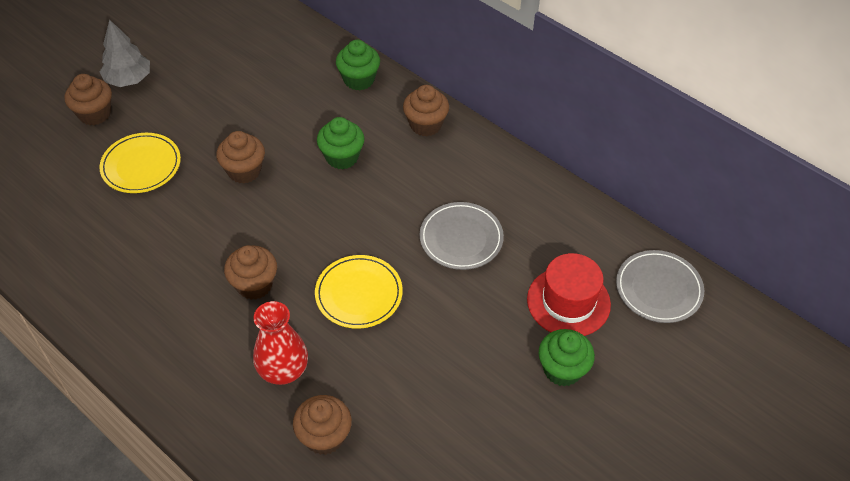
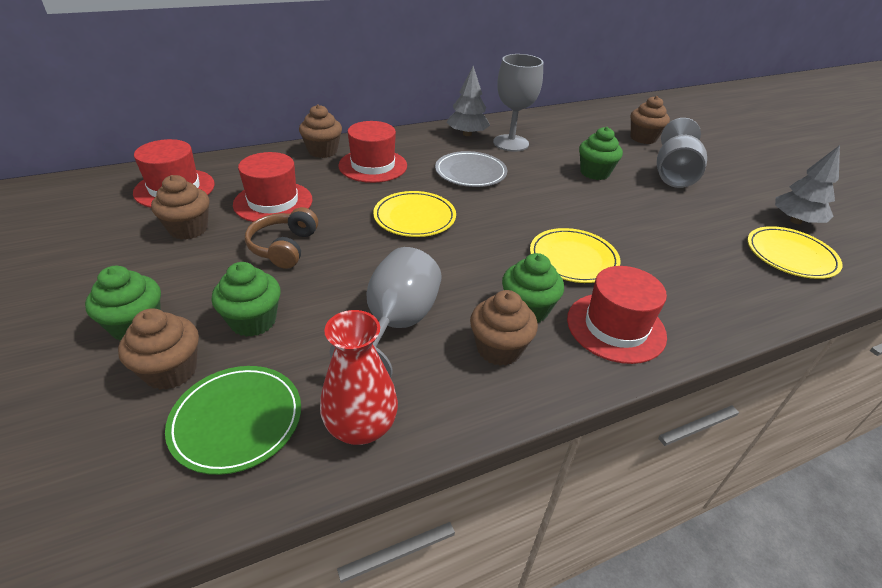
brown headphones: 0 -> 1
green cupcake: 3 -> 4
green plate: 0 -> 1
grey goblet: 0 -> 3
grey plate: 2 -> 1
grey tree: 1 -> 2
red hat: 1 -> 4
yellow plate: 2 -> 3

